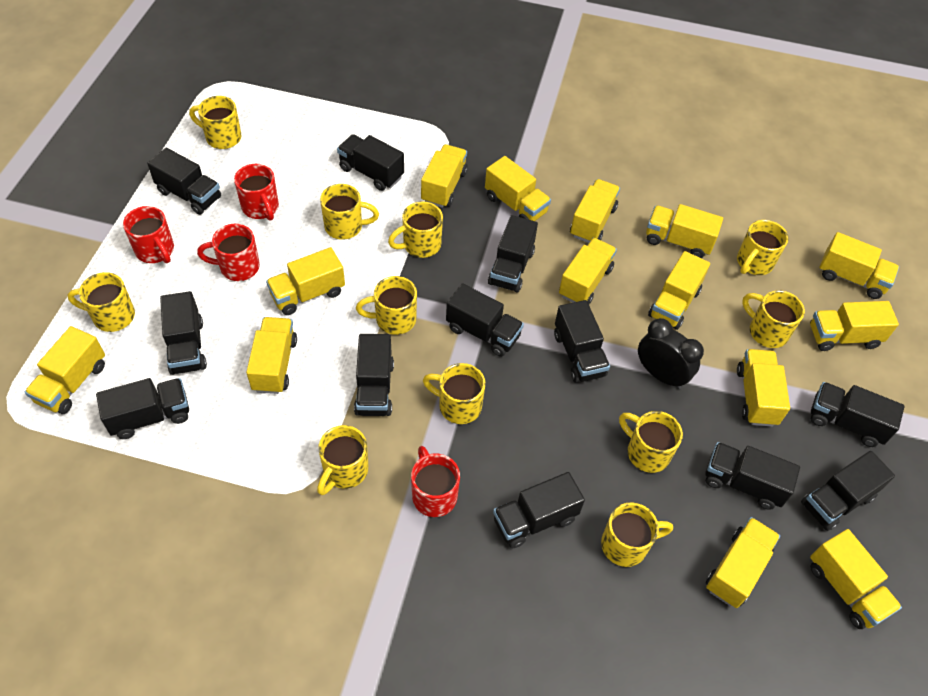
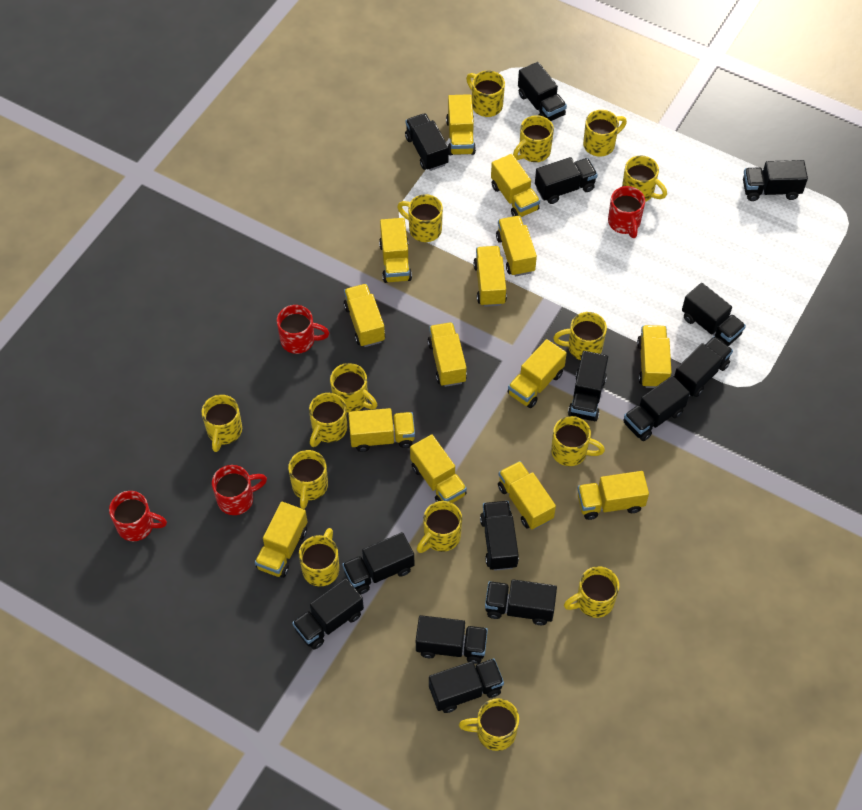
black clock: 1 -> 0
black truck: 12 -> 14
yellow mug: 11 -> 15

